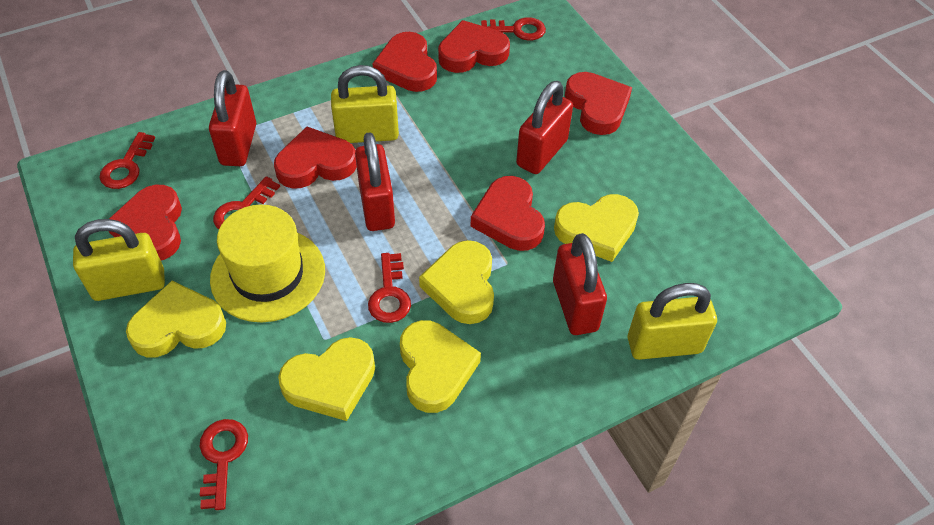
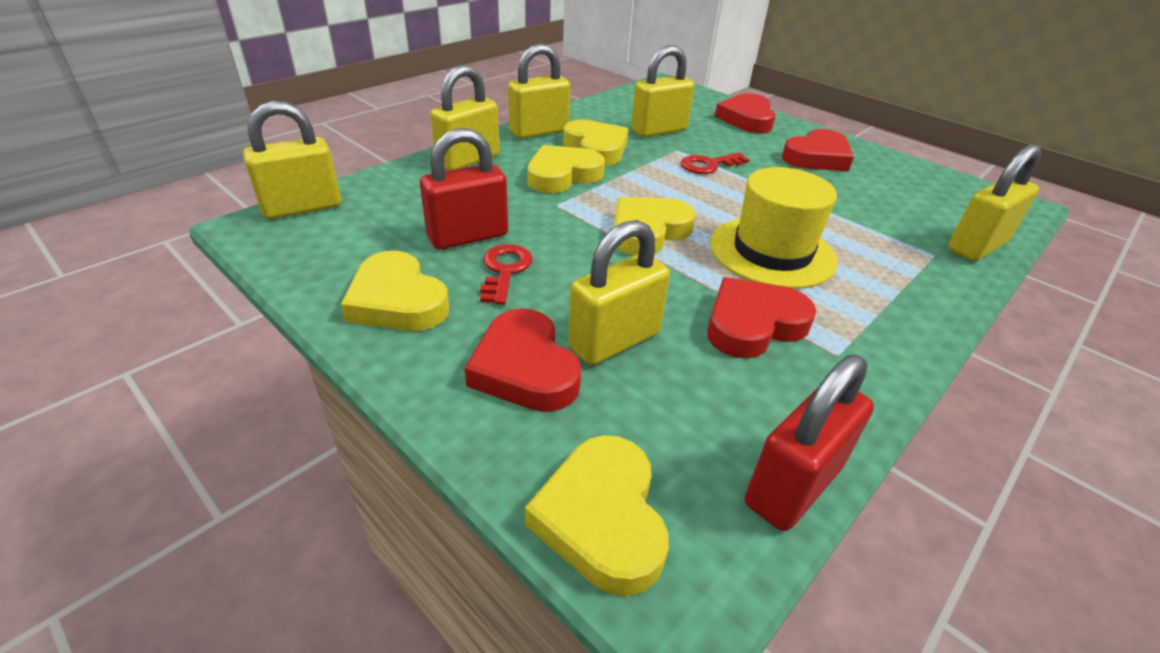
red heart: 6 -> 4
red key: 5 -> 2
red padlock: 4 -> 2
yellow padlock: 3 -> 6

